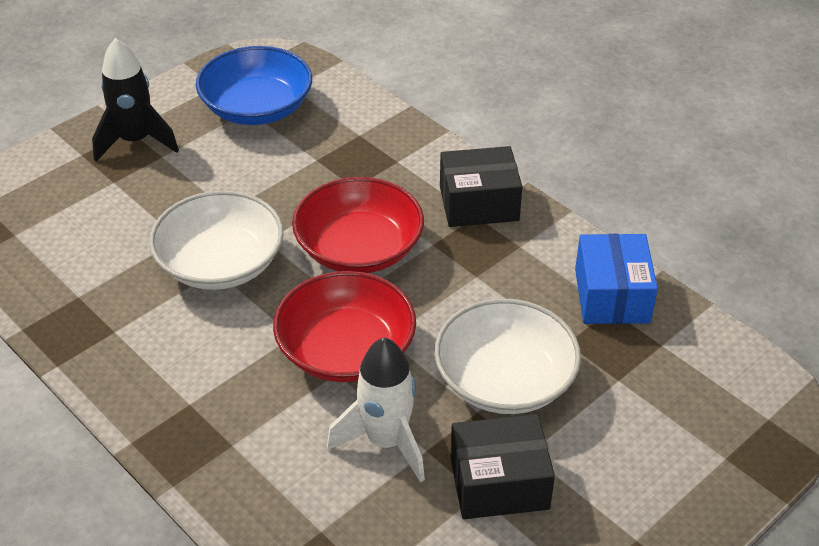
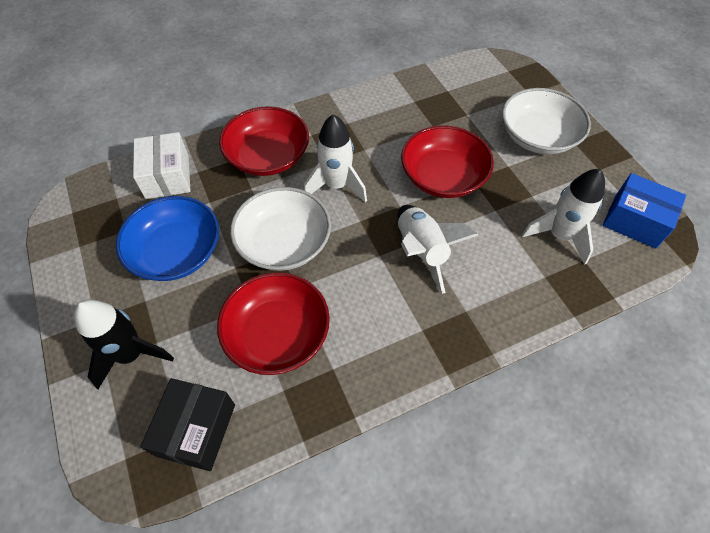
black box: 2 -> 1
red bowl: 2 -> 3
white box: 0 -> 1
white rocket: 1 -> 3

